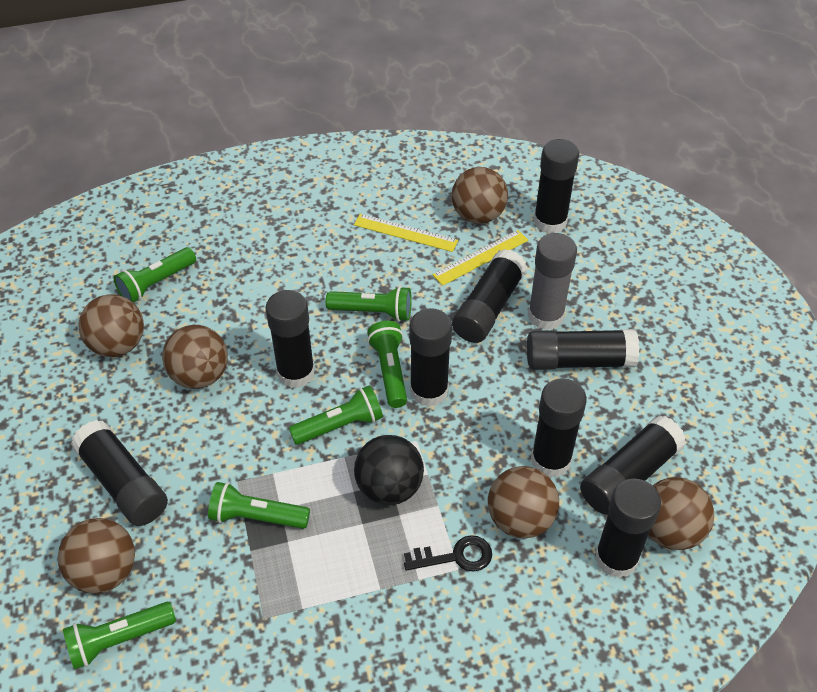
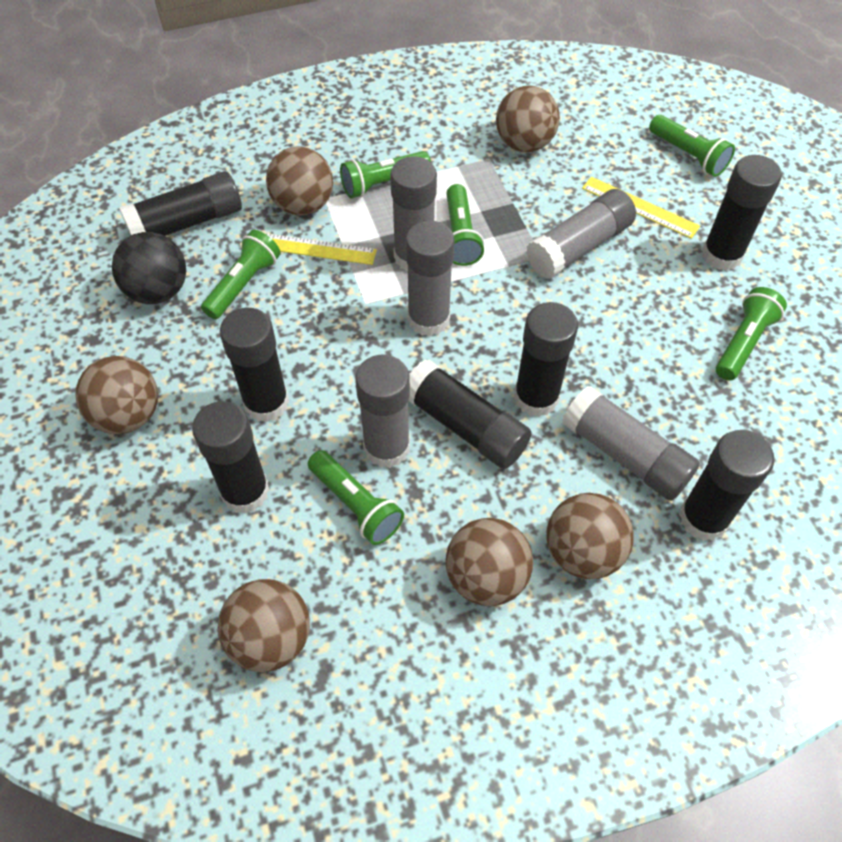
black glue stick: 9 -> 7
black key: 1 -> 0
grey glue stick: 1 -> 5

